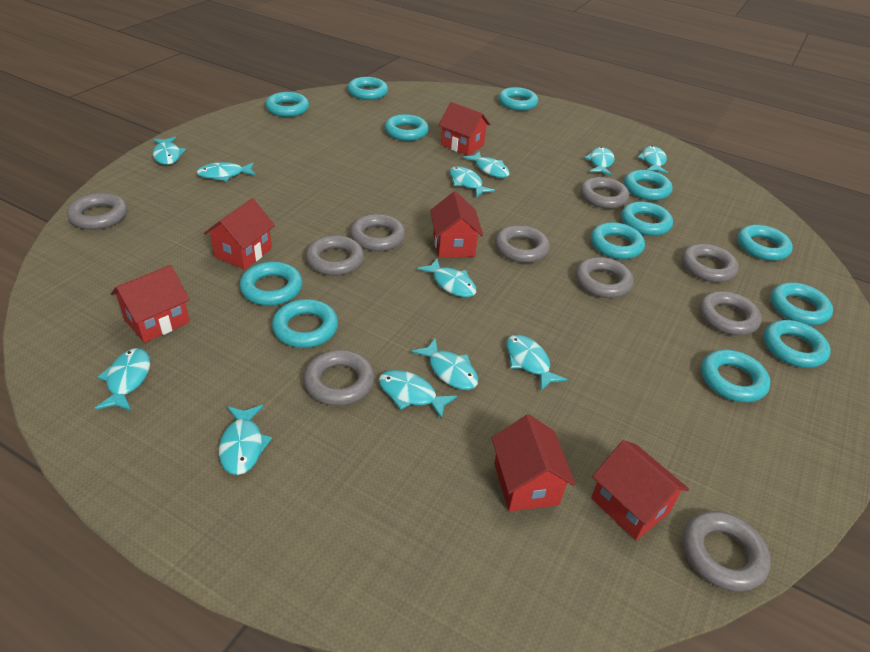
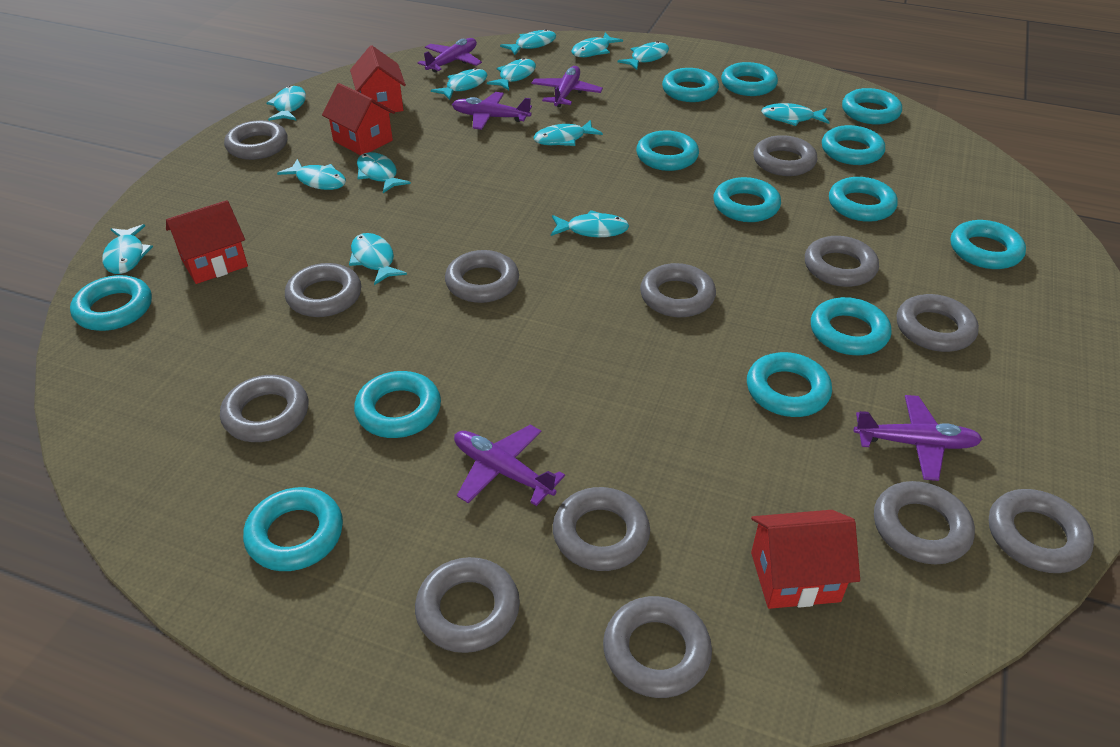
grey ring: 10 -> 13
purple plane: 0 -> 5
red house: 6 -> 4
turquoise fish: 12 -> 13

